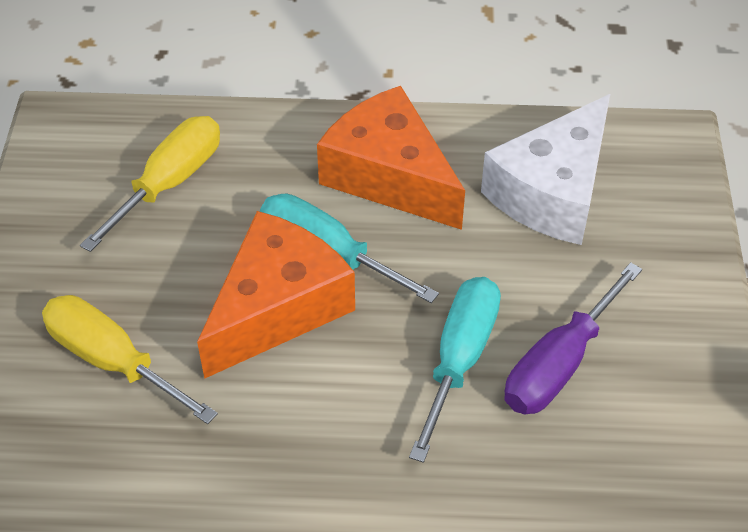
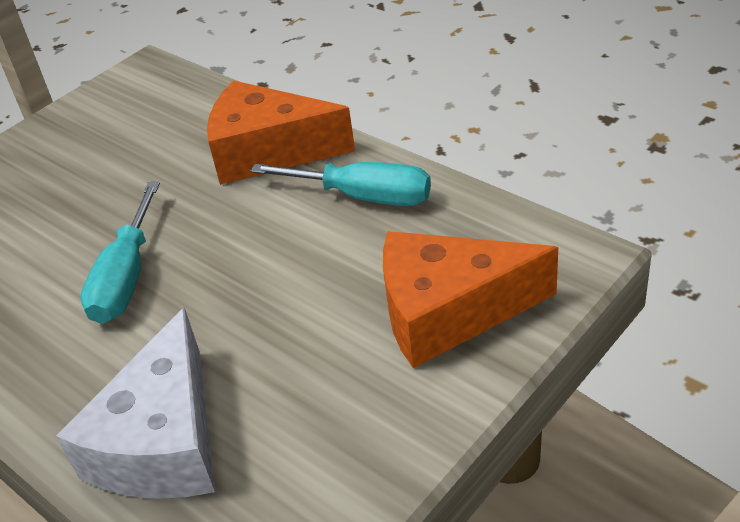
purple screwdriver: 1 -> 0
yellow screwdriver: 2 -> 0

